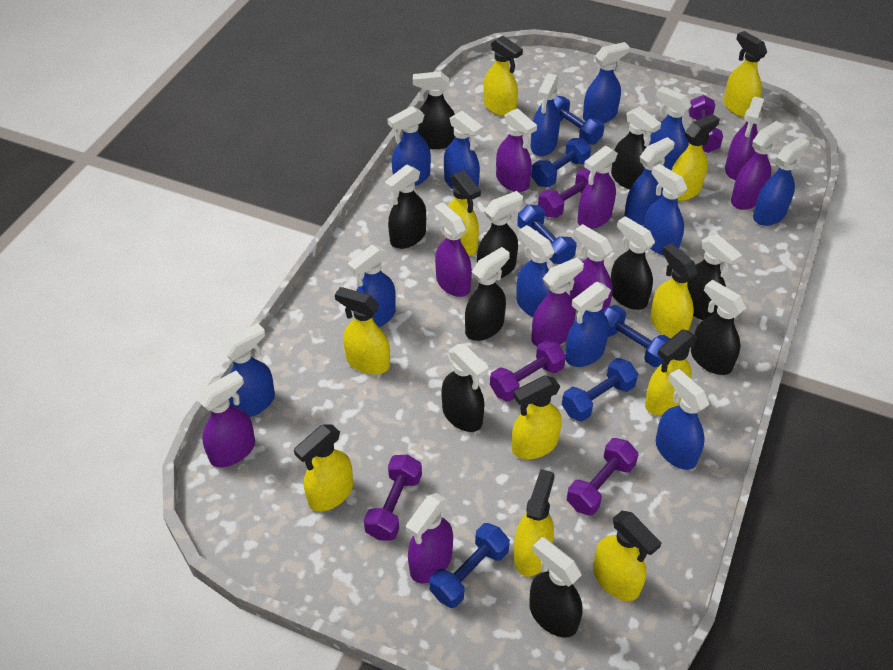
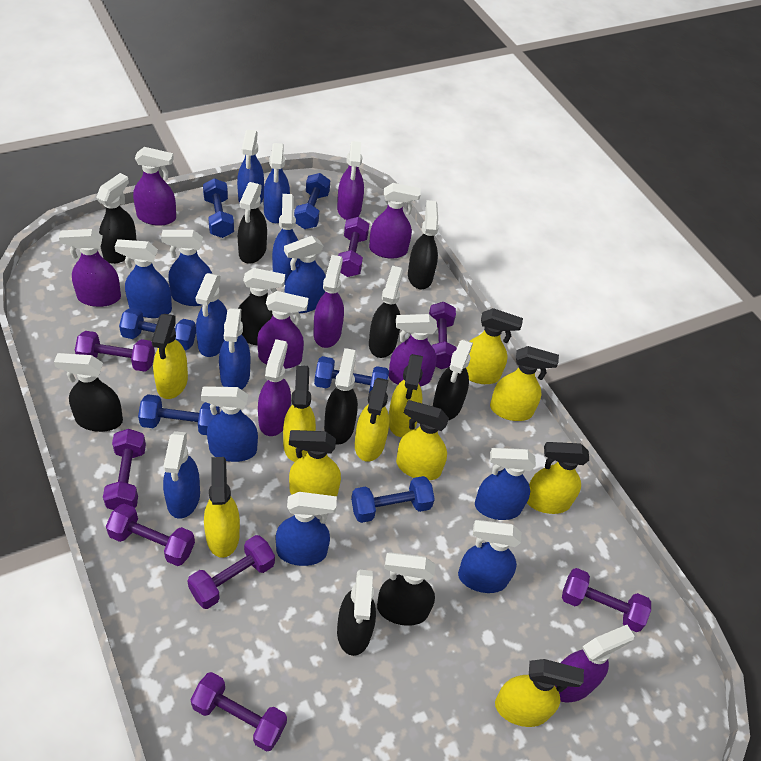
purple dumbbell: 5 -> 8

